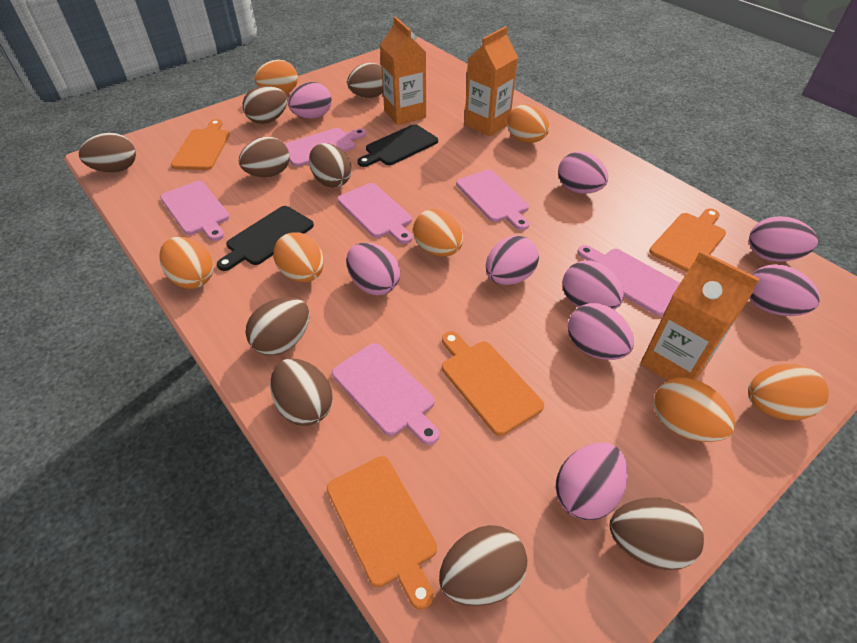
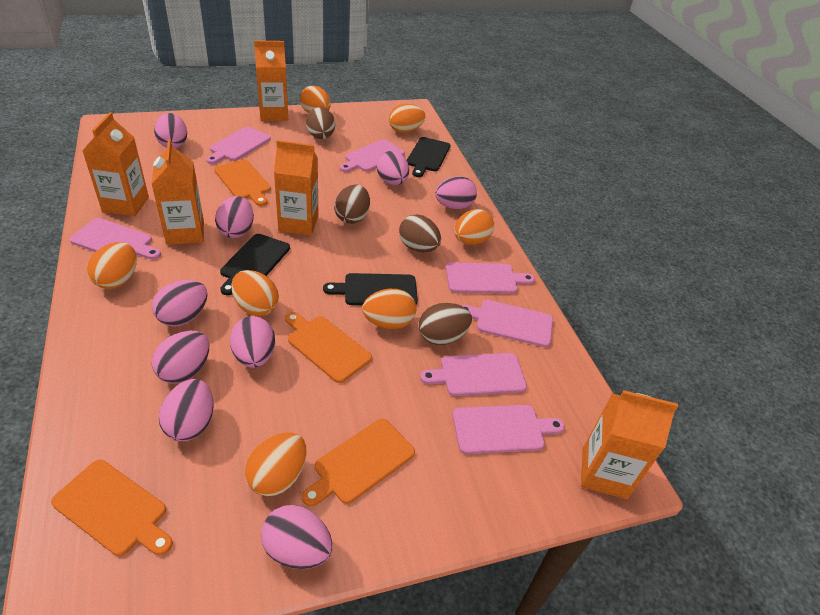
black cutting board: 2 -> 3
brown egg: 9 -> 4
orange carton: 3 -> 5
pink cutting board: 6 -> 7

